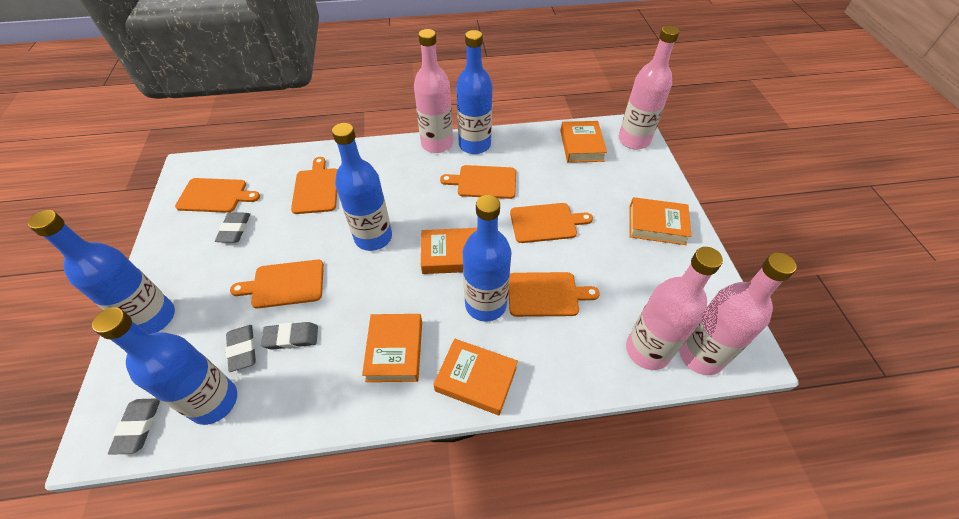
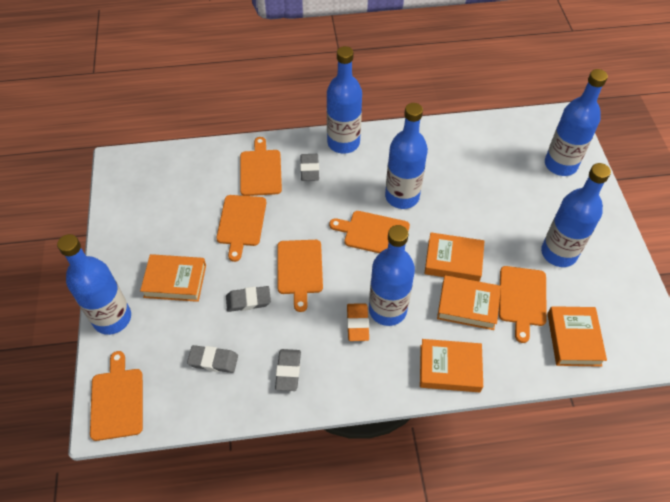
blue bottle: 5 -> 6
orange eraser: 0 -> 1
pink bottle: 4 -> 0

